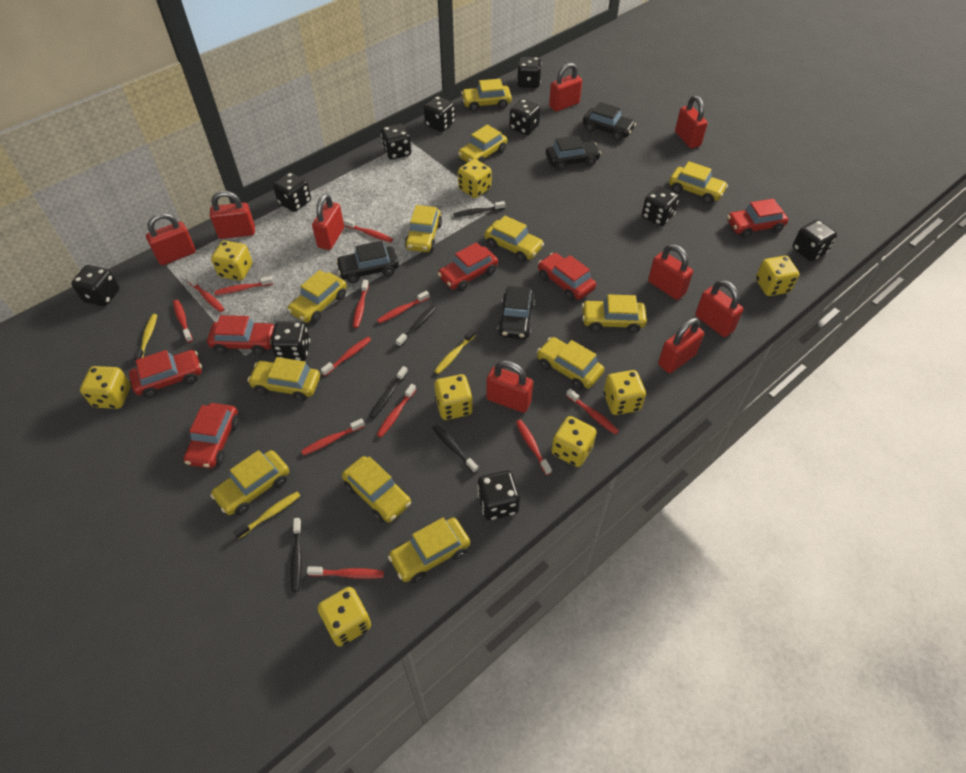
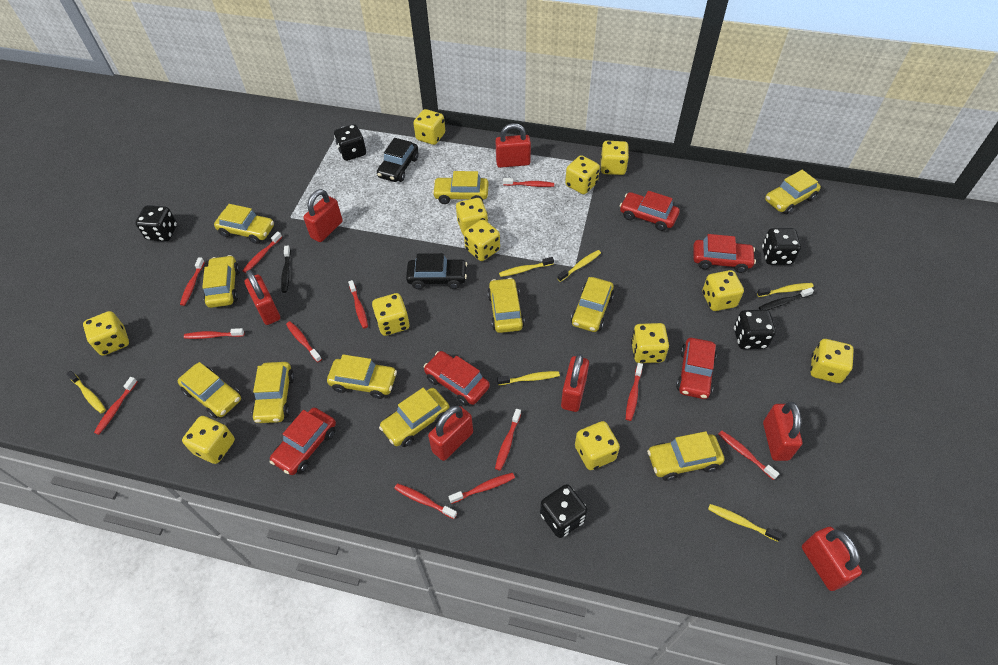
black car: 4 -> 2
black dice: 10 -> 5
black toothbrush: 5 -> 2
red car: 6 -> 5
red padlock: 9 -> 7
yellow car: 12 -> 11
yellow dice: 8 -> 12
yellow toothbrush: 3 -> 6

